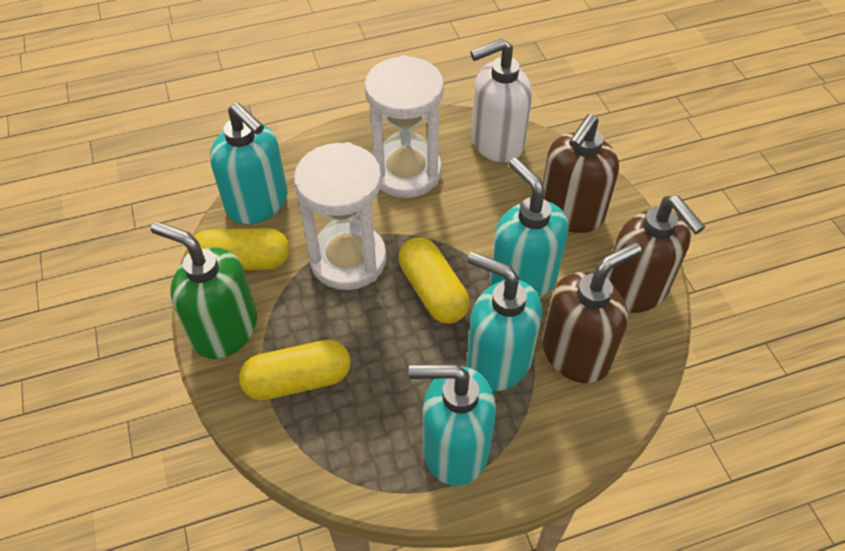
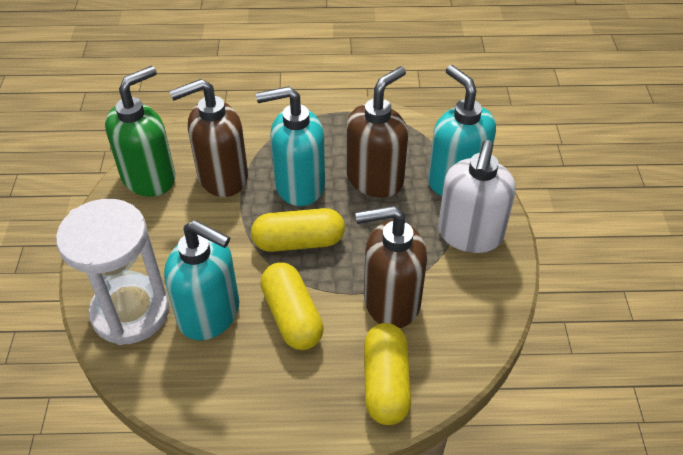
turquoise soap dispenser: 4 -> 3
white hourglass: 2 -> 1

